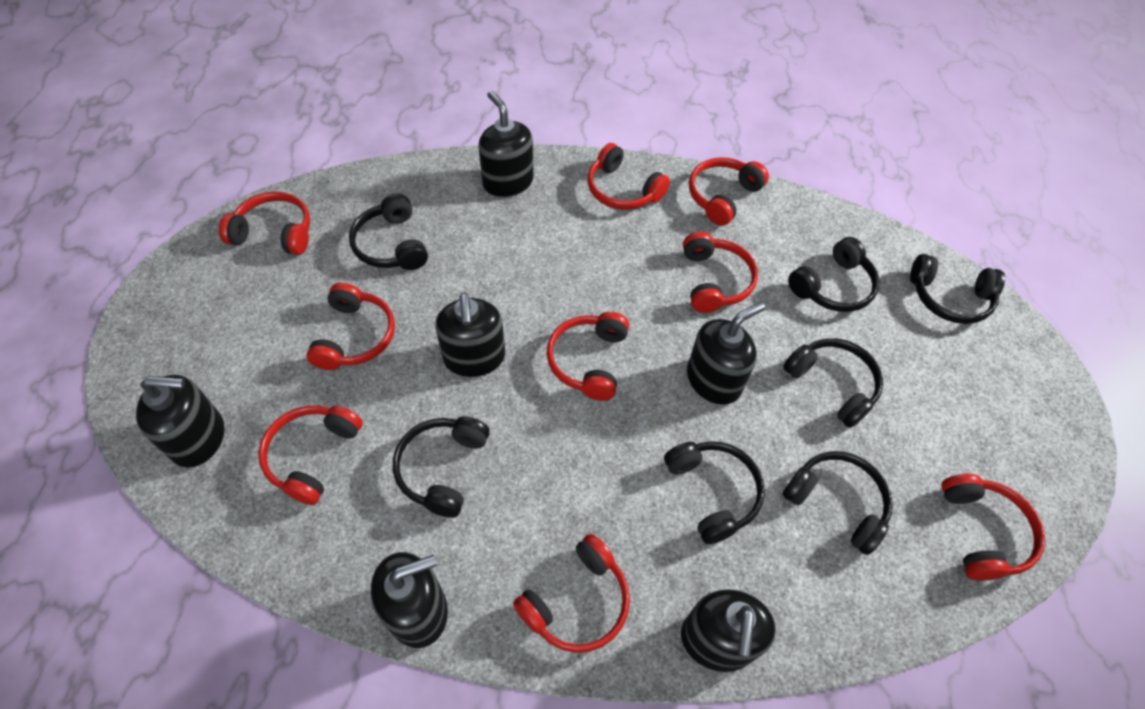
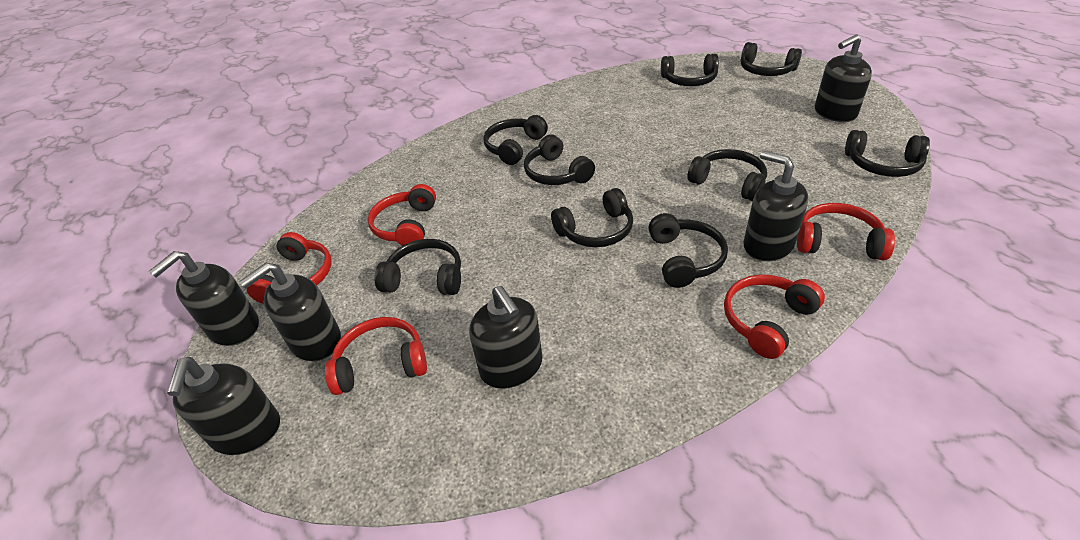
black headphones: 7 -> 9
red headphones: 9 -> 5

